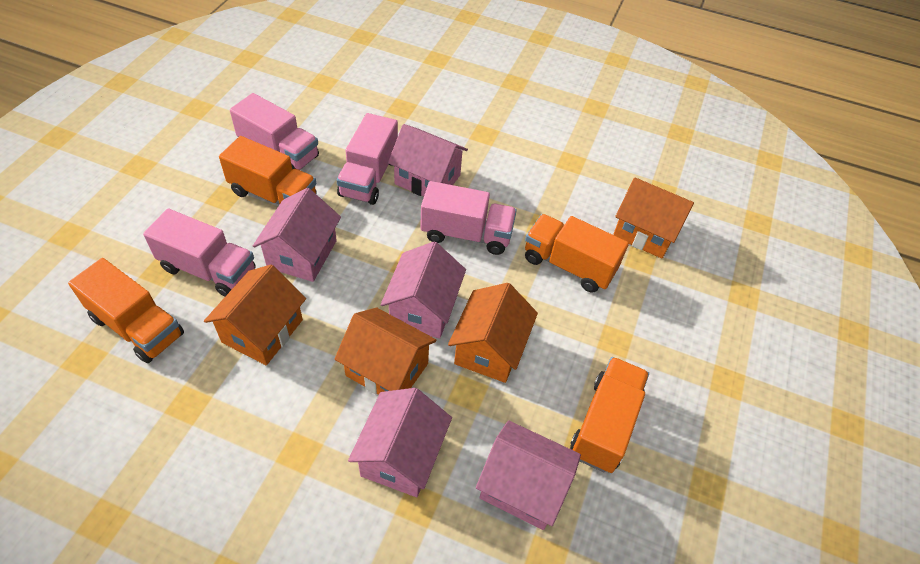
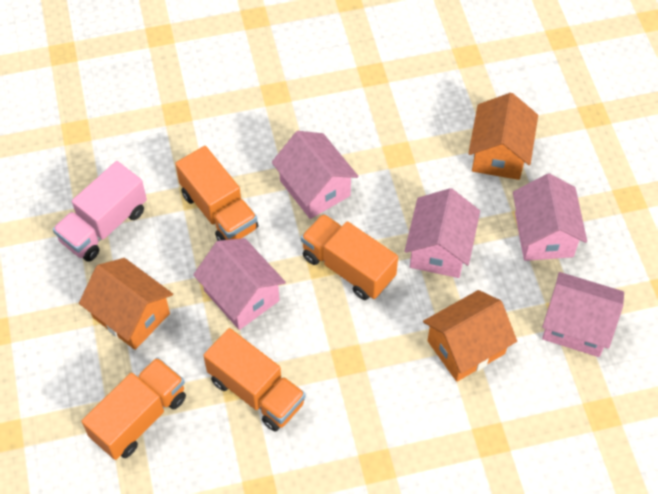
orange house: 4 -> 3
pink truck: 4 -> 1

